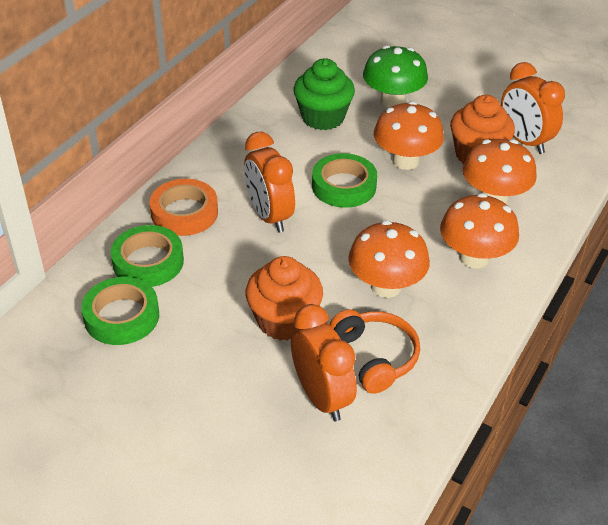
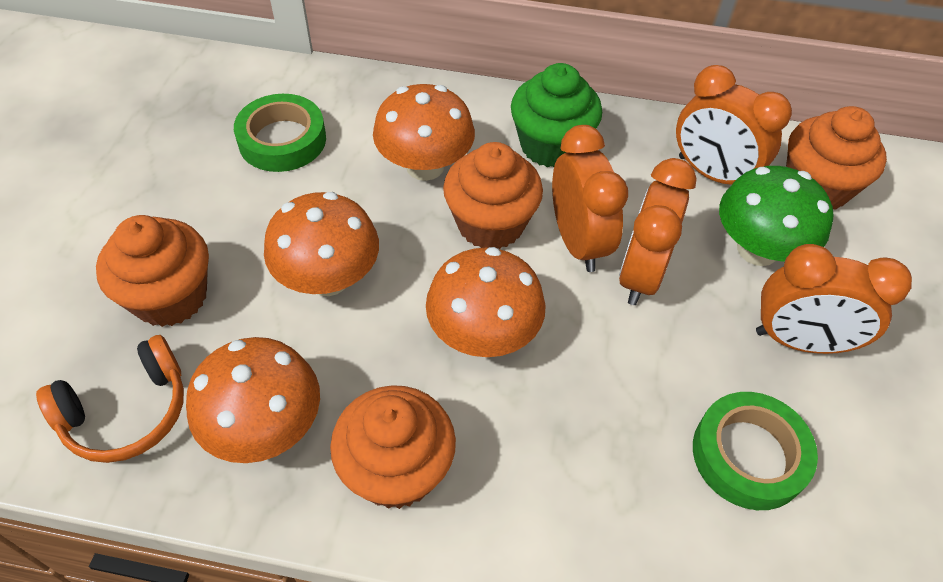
green tape: 3 -> 2
orange clock: 3 -> 4
orange cupcake: 2 -> 4
orange tape: 1 -> 0

